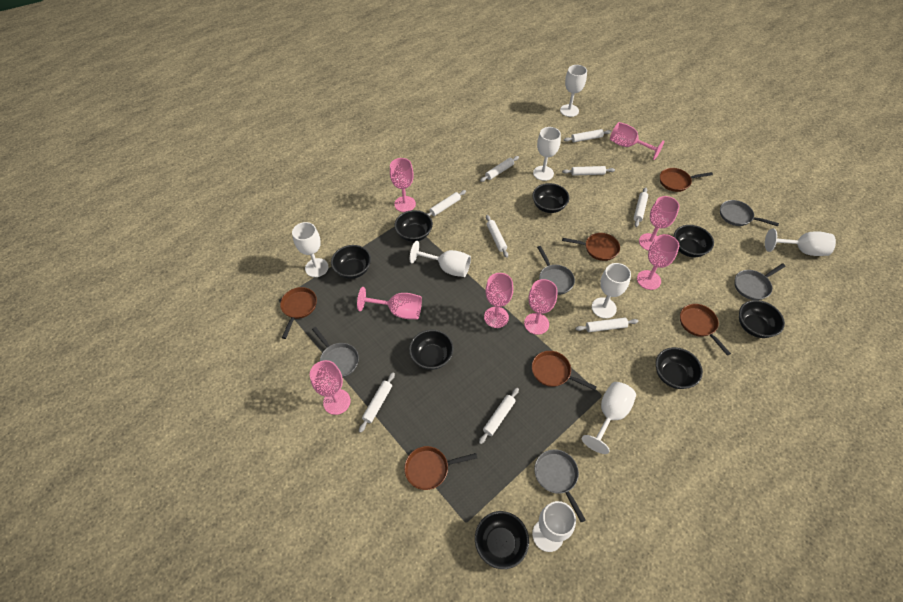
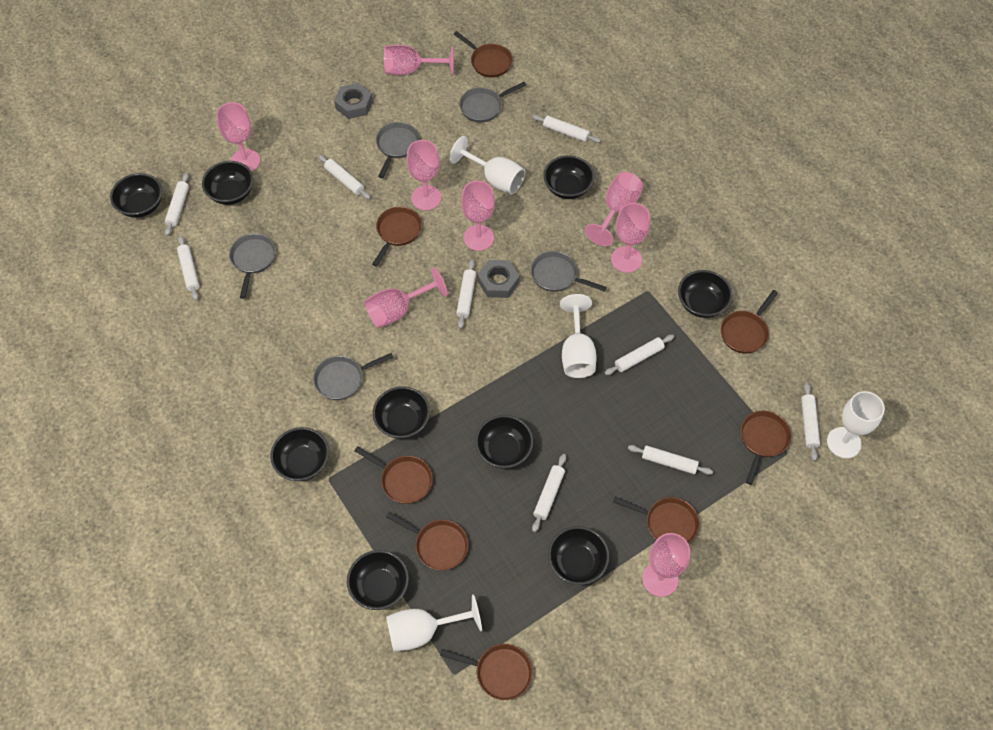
black bowl: 8 -> 9
brown pan: 6 -> 8
grey nut: 0 -> 2
white goblet: 8 -> 4

